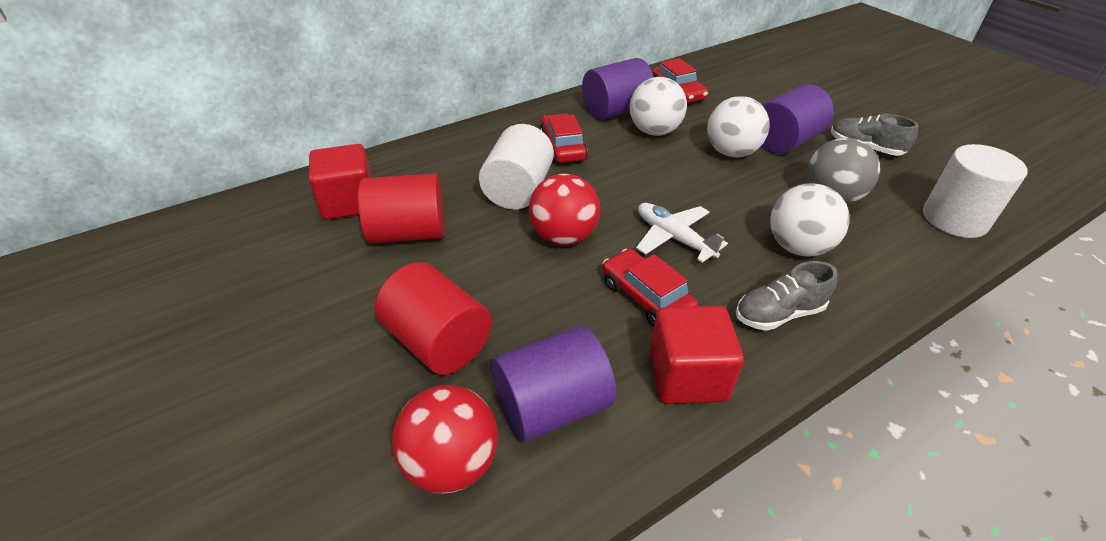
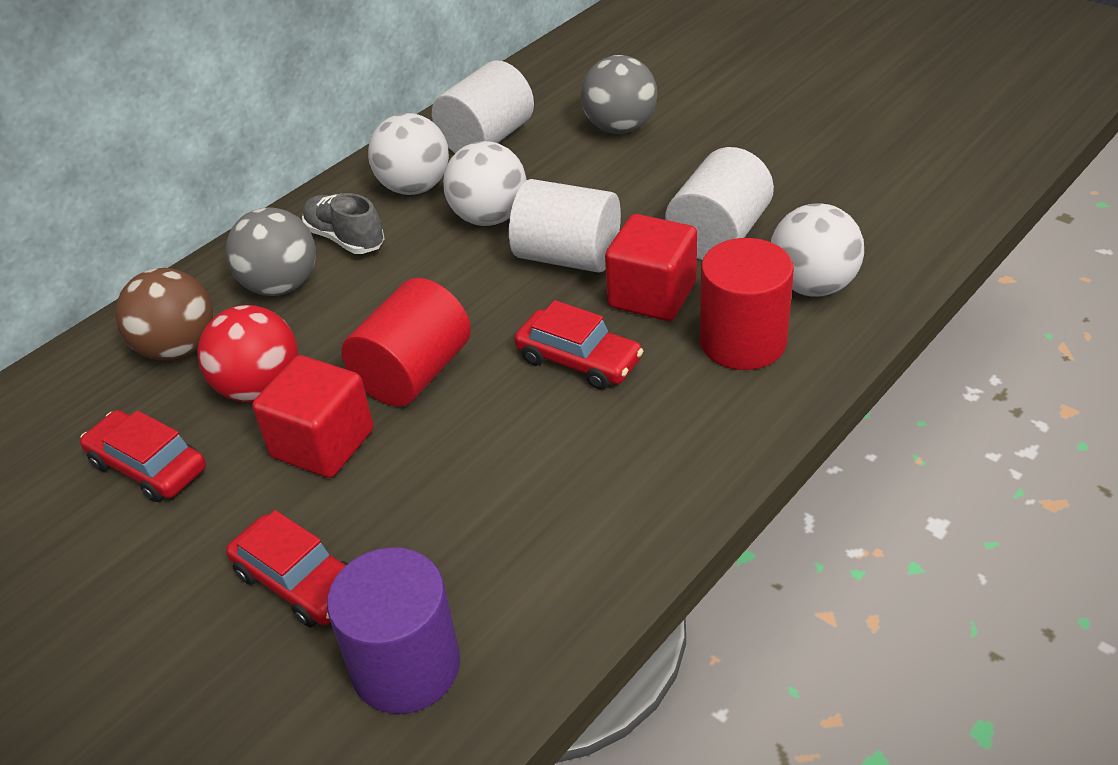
brown ball: 0 -> 1
grey ball: 1 -> 2
grey shoe: 2 -> 1
purple cylinder: 3 -> 1
red ball: 2 -> 1
white cylinder: 2 -> 3
white plane: 1 -> 0

